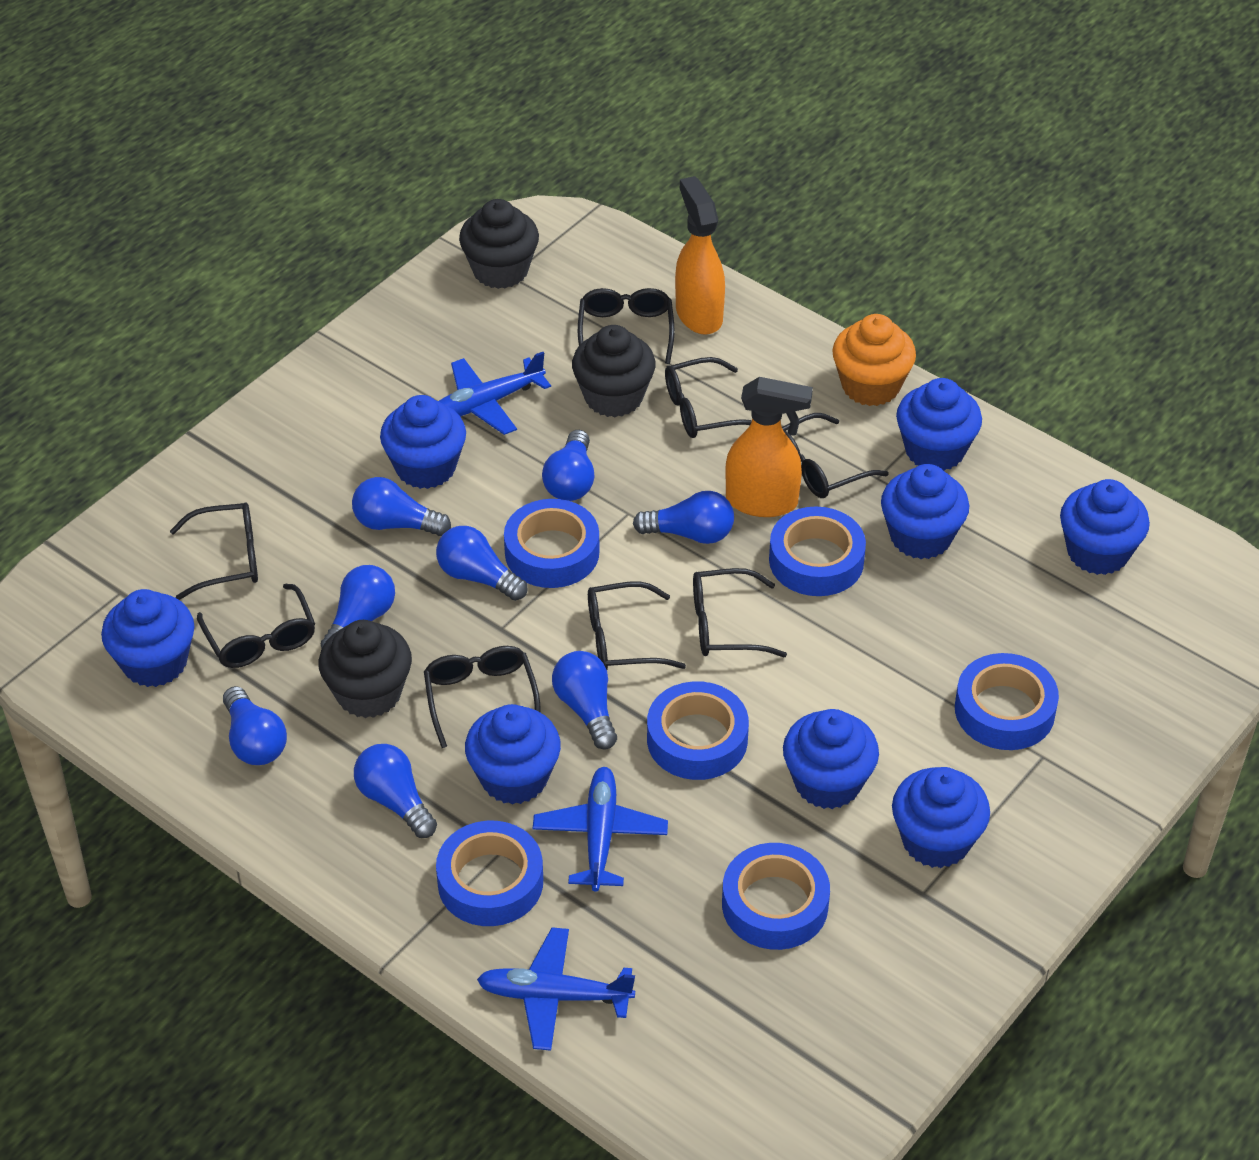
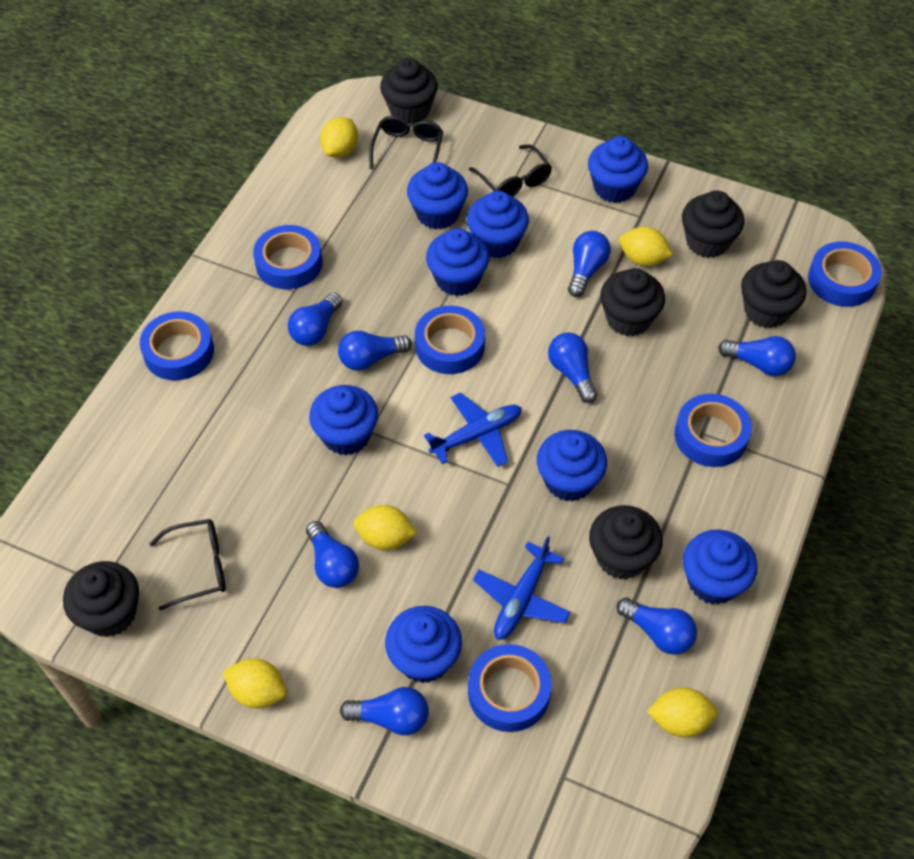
black cupcake: 3 -> 6
black glasses: 8 -> 3
blue plane: 3 -> 2
orange cupcake: 1 -> 0
orange spray bottle: 2 -> 0
yellow lemon: 0 -> 5

